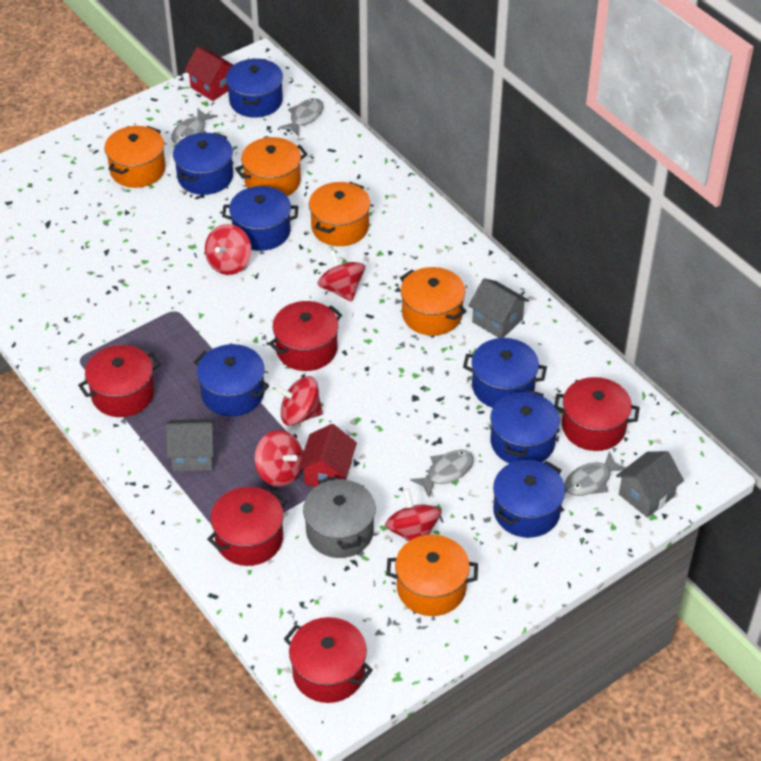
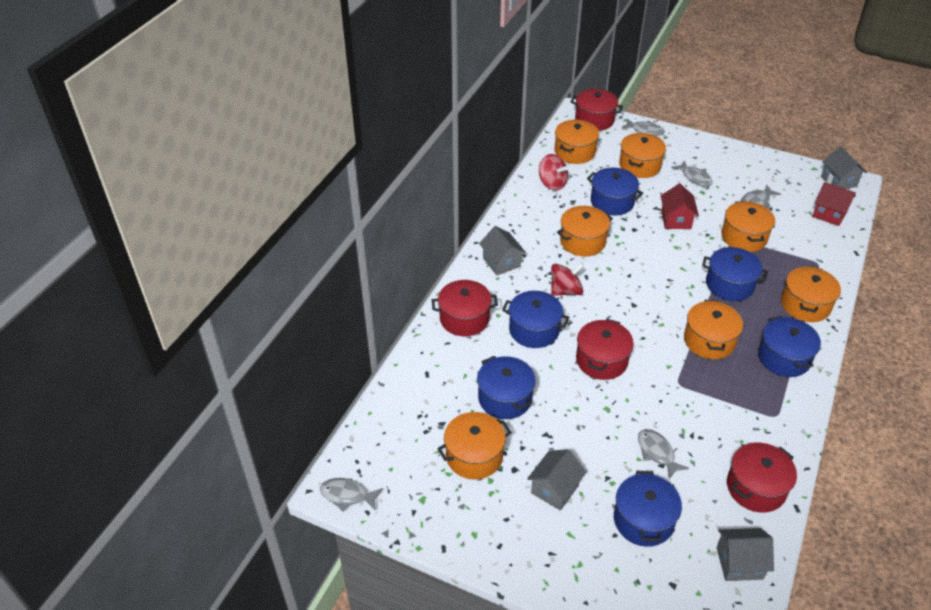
blue pot: 7 -> 6
grey fish: 4 -> 5
grey house: 3 -> 4
grey pot: 1 -> 0
orange pot: 5 -> 7
red pot: 5 -> 4
red spinning top: 5 -> 2

